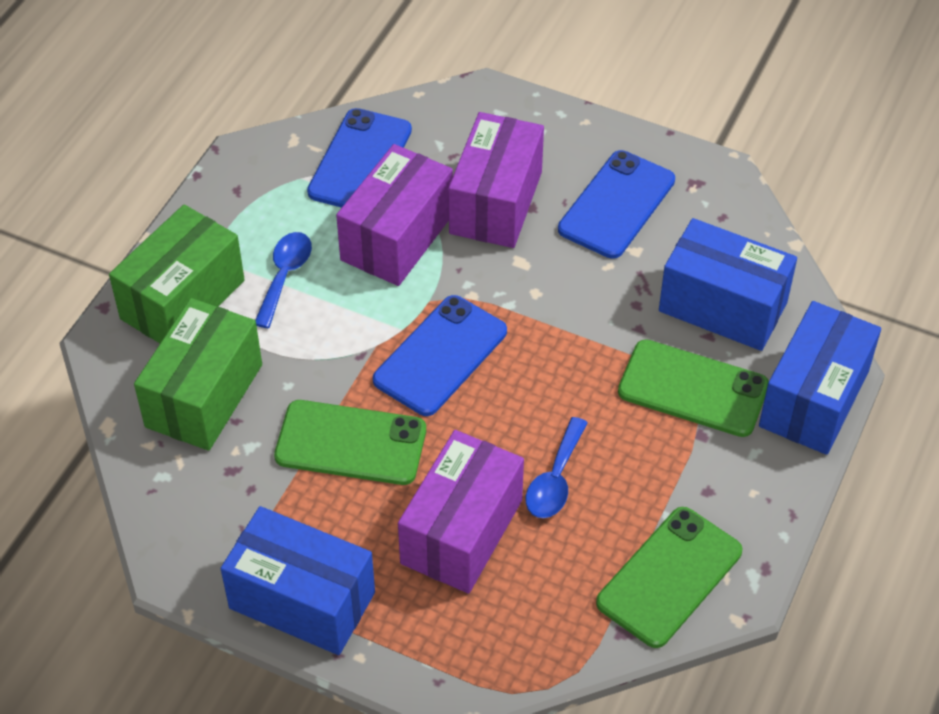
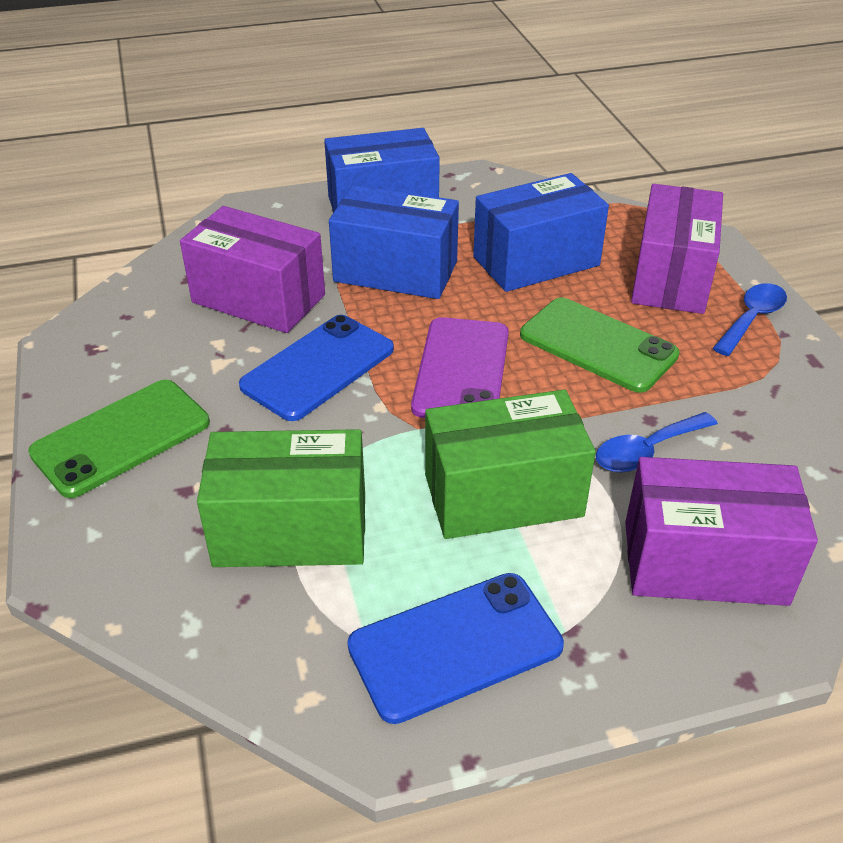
blue phone: 3 -> 2
green phone: 3 -> 2
purple phone: 0 -> 1

